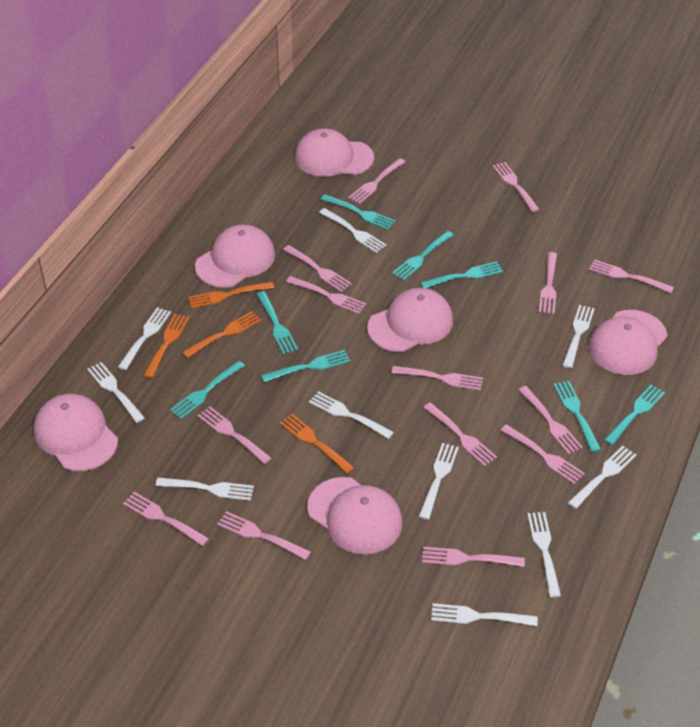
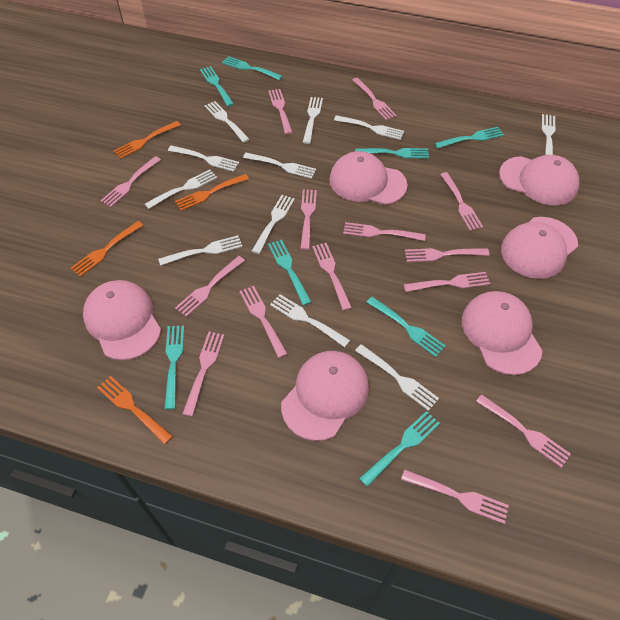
white fork: 10 -> 11

